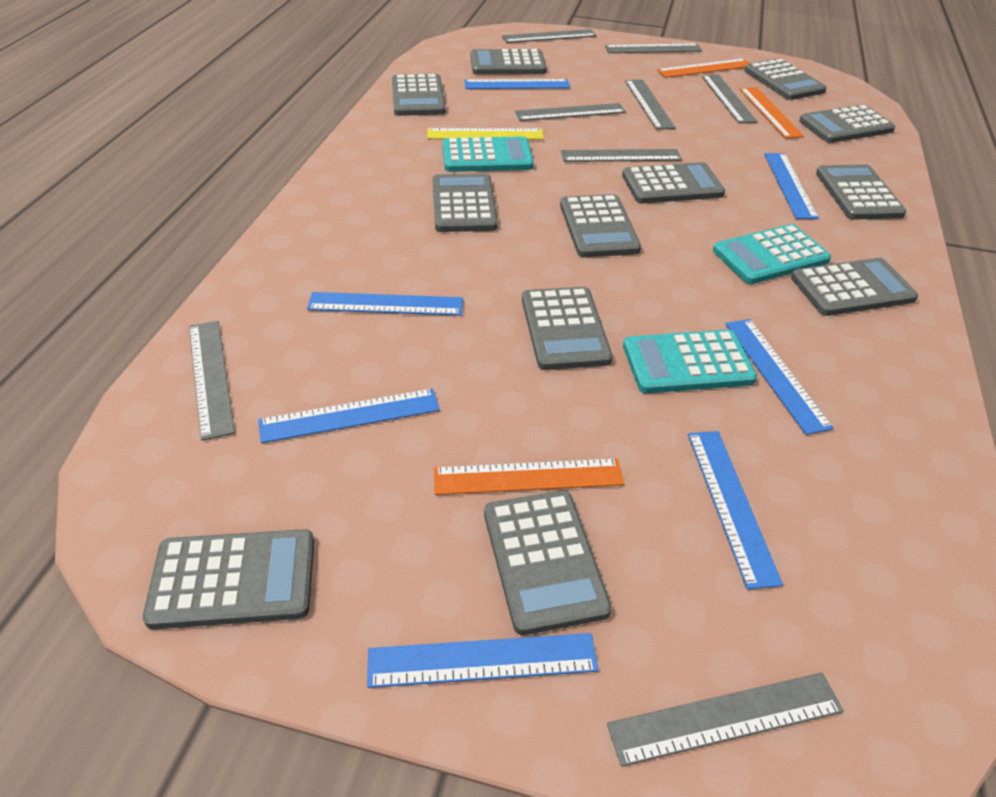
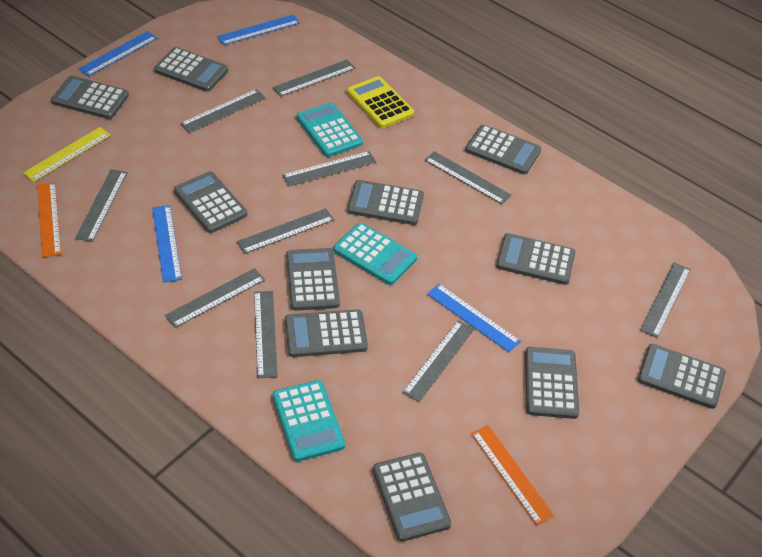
blue ruler: 7 -> 4
grey calculator: 12 -> 11
grey ruler: 8 -> 10
orange ruler: 3 -> 2
yellow calculator: 0 -> 1

